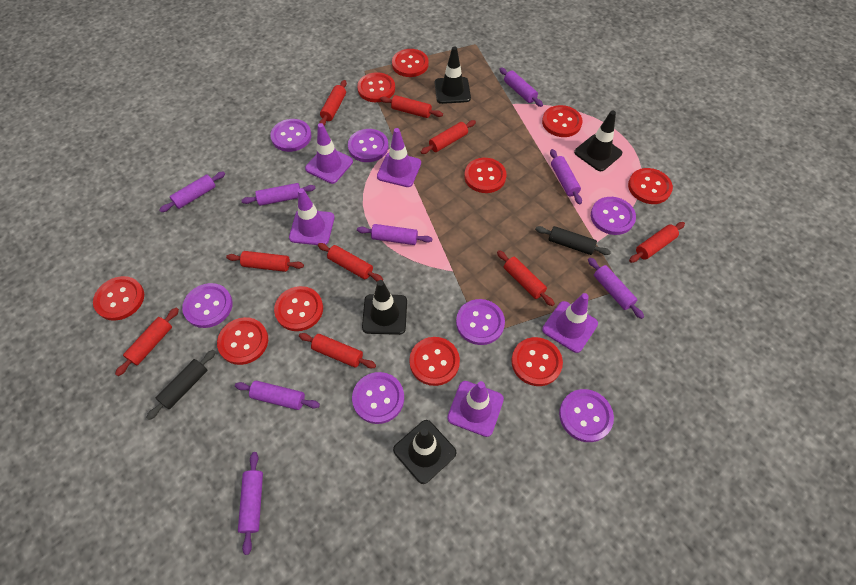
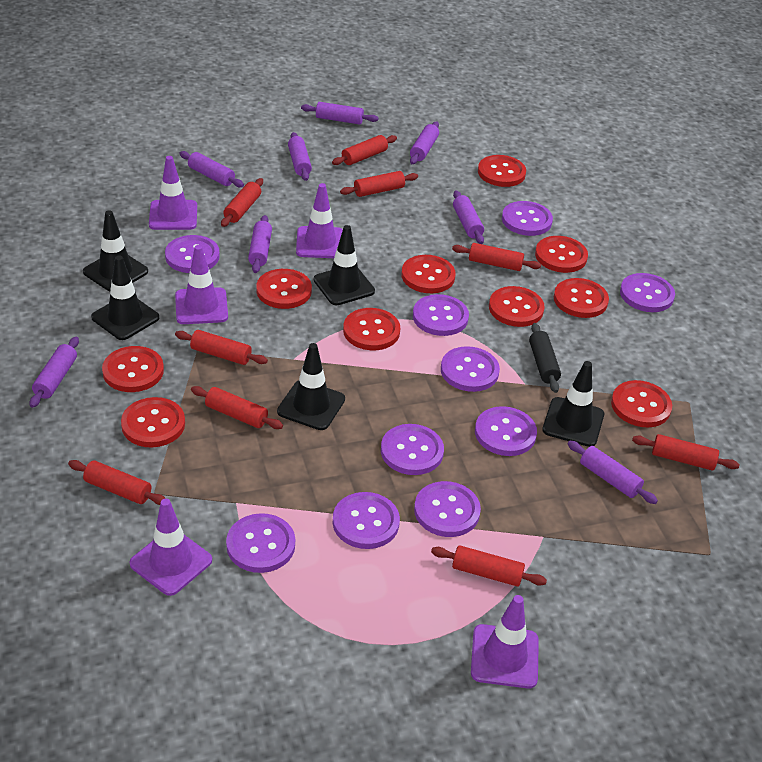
black rolling pin: 2 -> 1
black traffic cone: 4 -> 5
purple button: 7 -> 10

